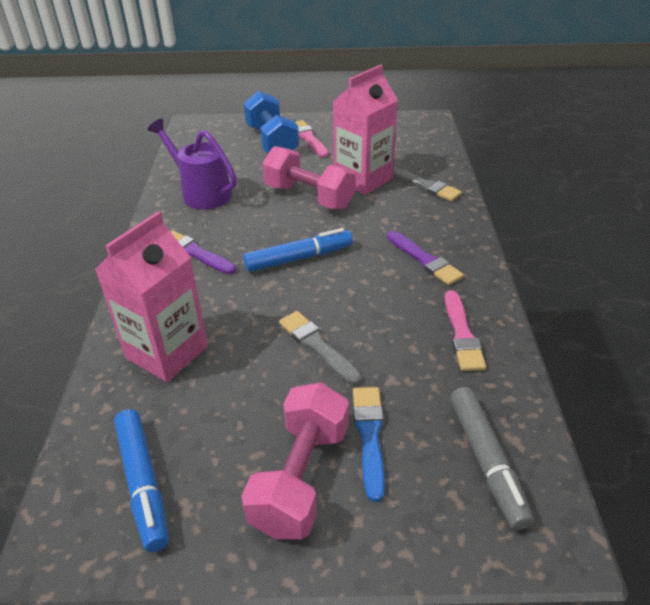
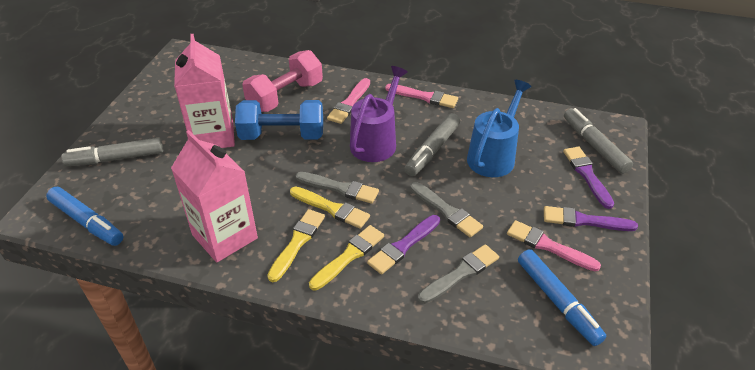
blue brush: 1 -> 0
blue watering can: 0 -> 1
grey brush: 2 -> 3
grey marker: 1 -> 3
pink brush: 2 -> 3
pink dumbbell: 2 -> 1
purple brush: 2 -> 3
yellow brush: 0 -> 3

